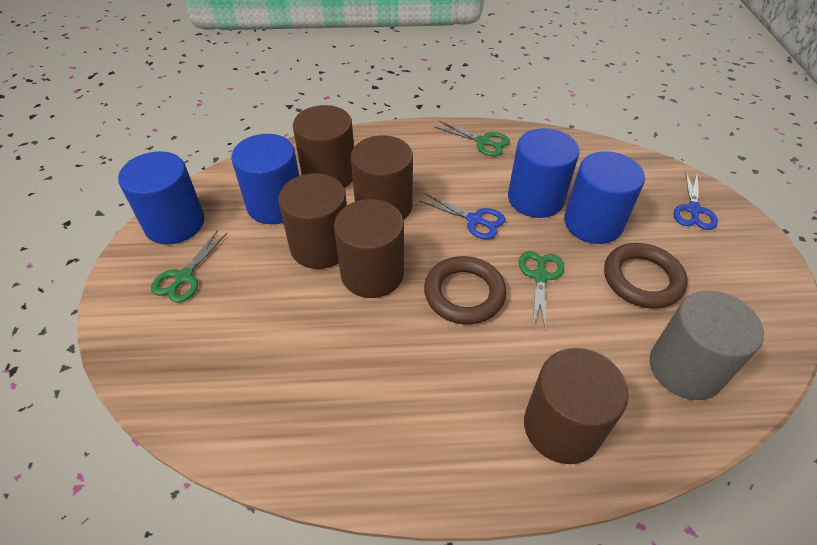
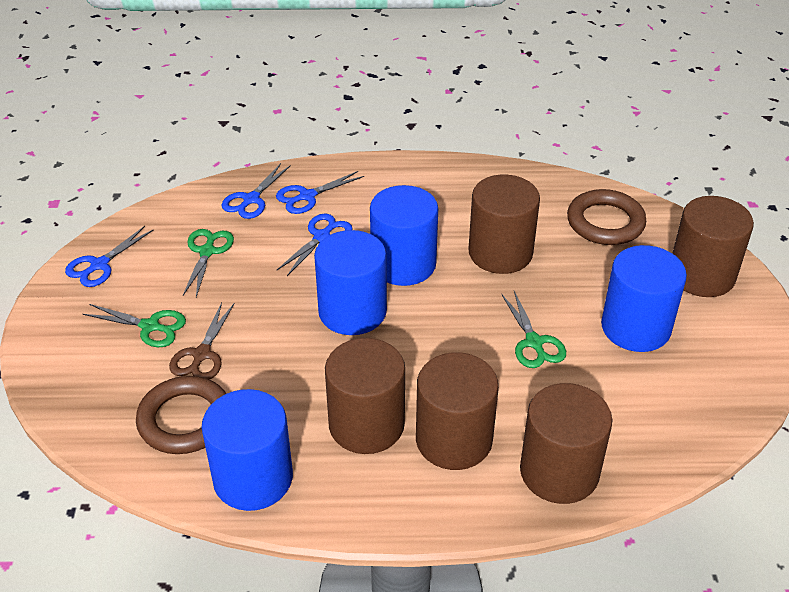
blue scissors: 2 -> 4
brown scissors: 0 -> 1
grey cylinder: 1 -> 0

